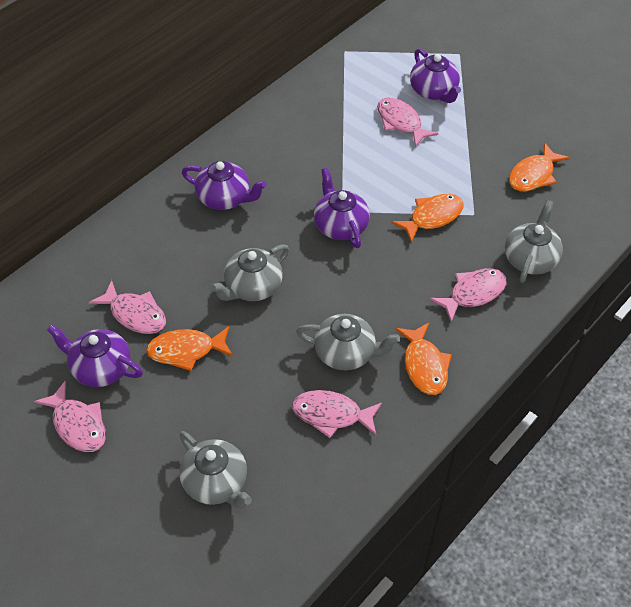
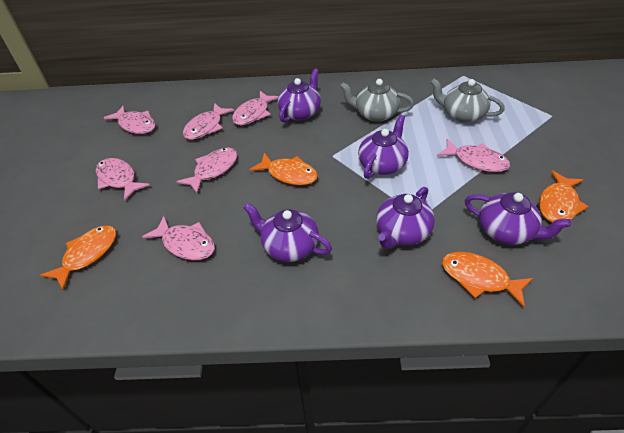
grey teapot: 4 -> 2
pink fish: 5 -> 7
purple teapot: 4 -> 5

